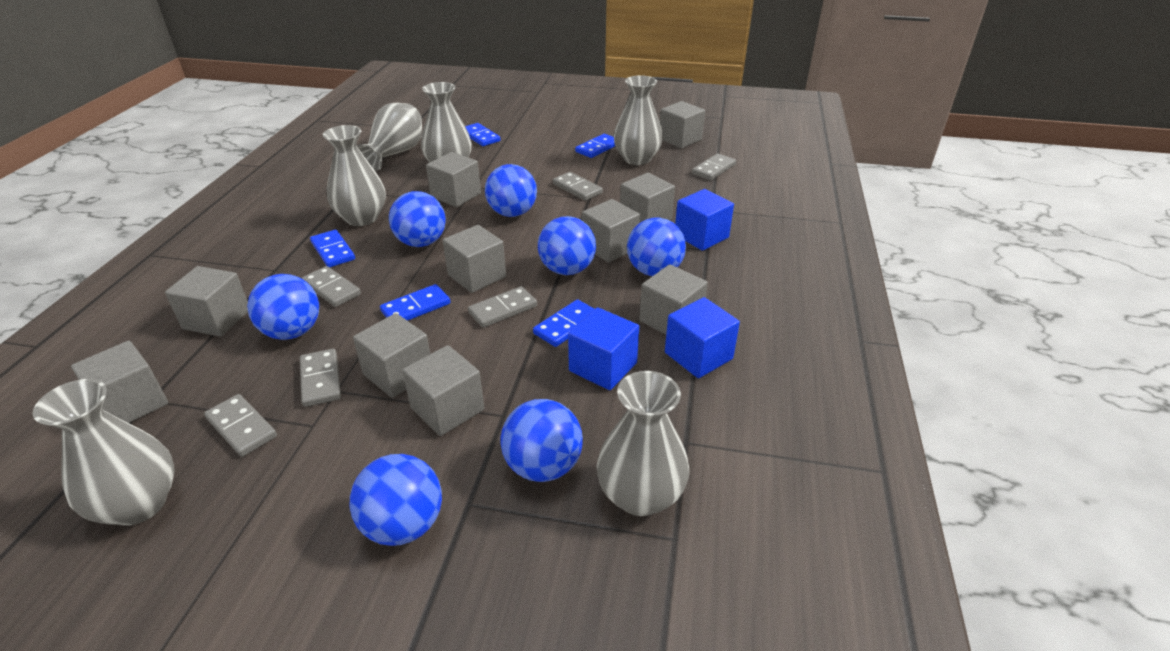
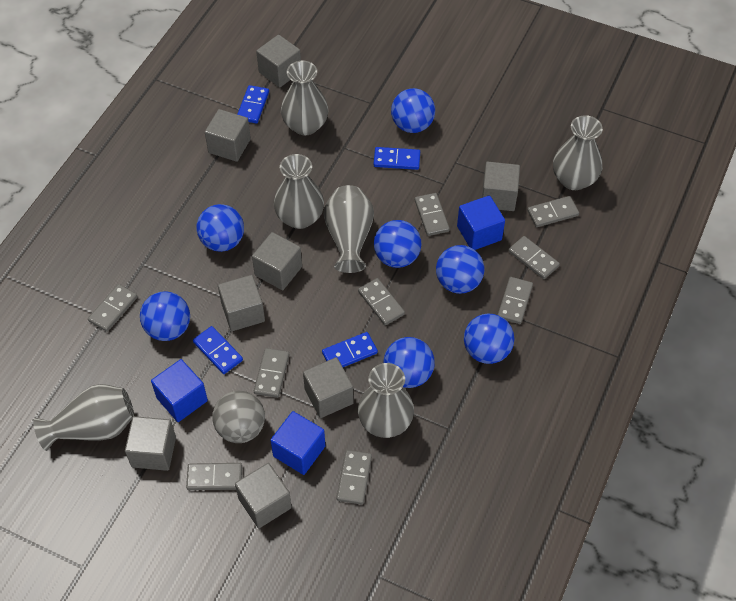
blue domino: 5 -> 4
grey ball: 0 -> 1
grey cube: 10 -> 8
grey domino: 6 -> 9

